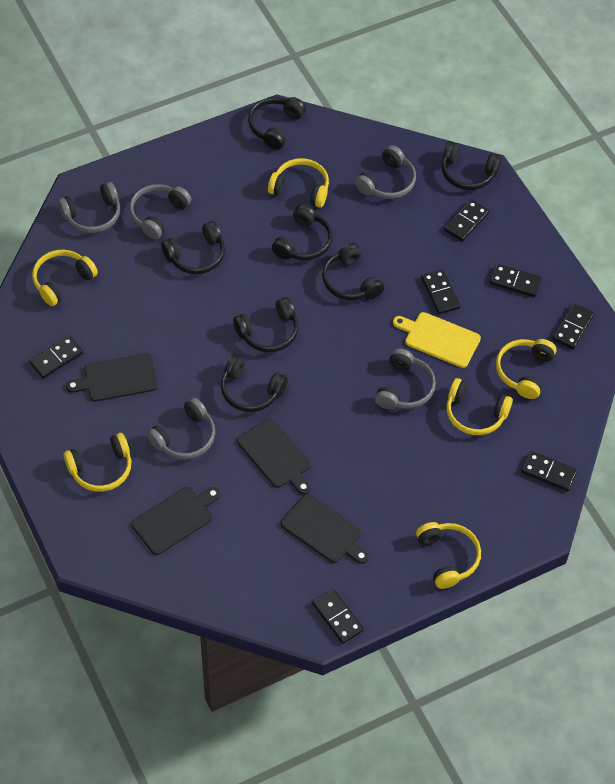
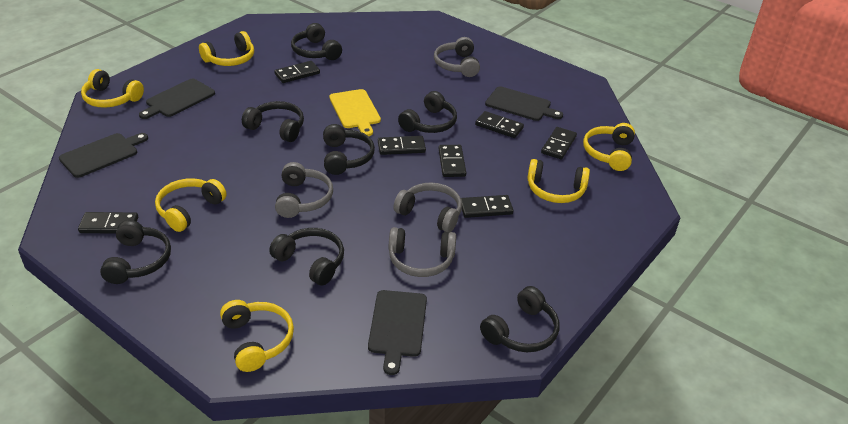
grey headphones: 5 -> 4

